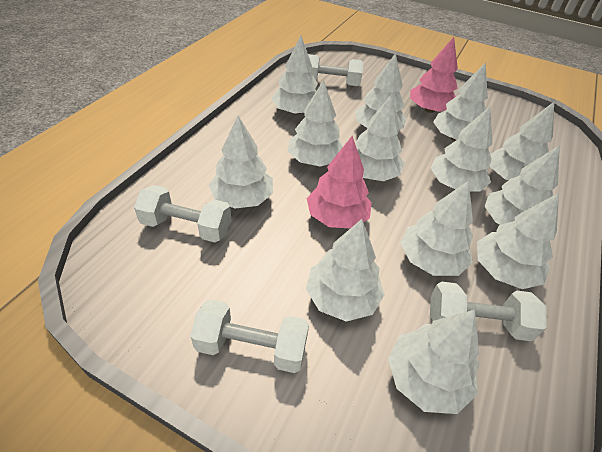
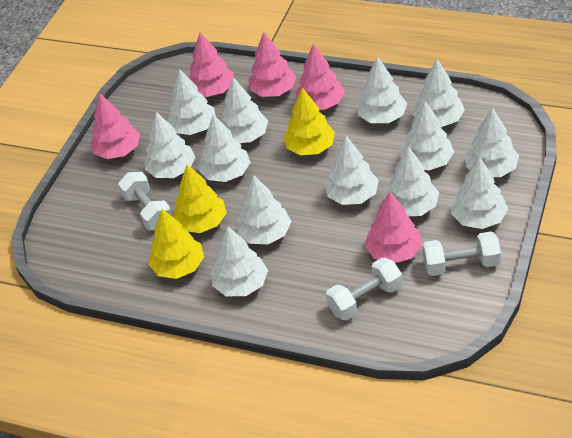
pink tree: 2 -> 5
white dumbbell: 4 -> 3
yellow tree: 0 -> 3

